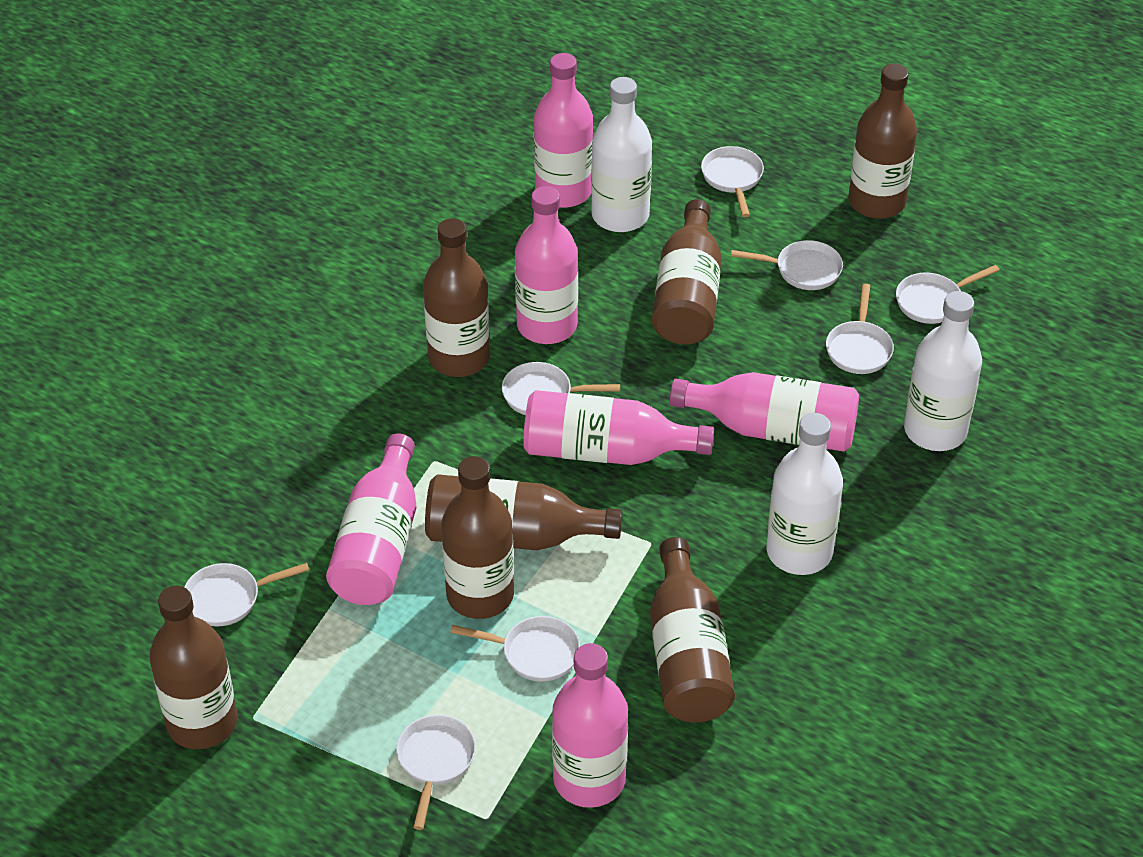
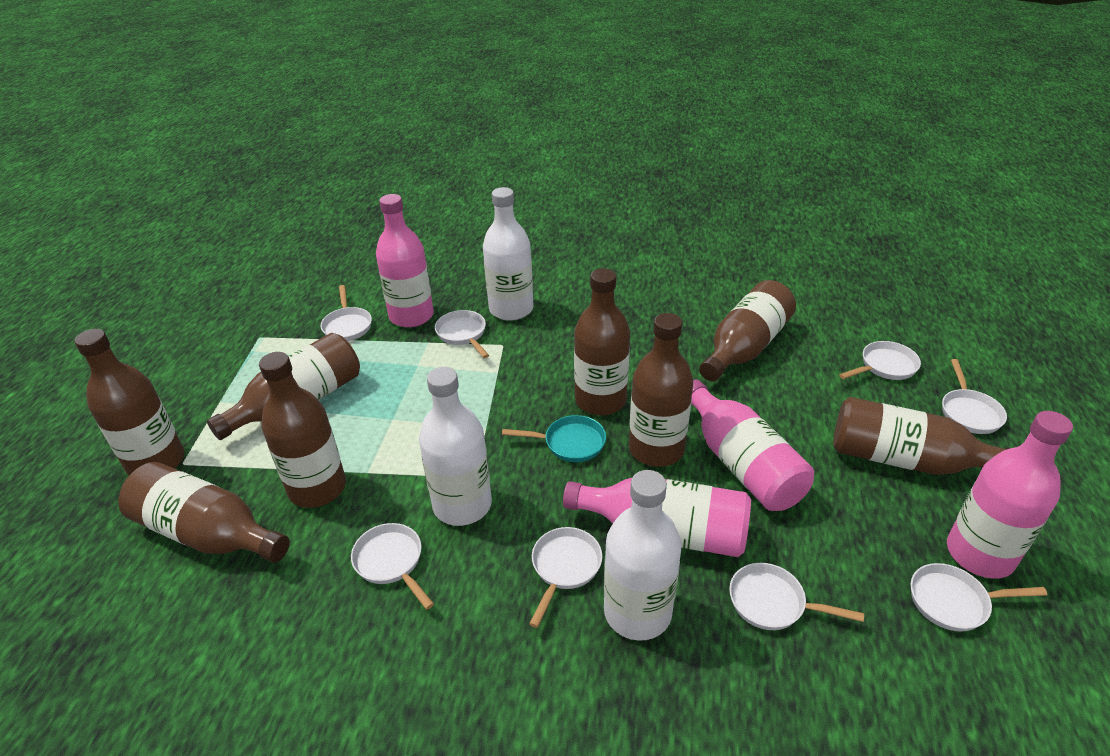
brown bottle: 7 -> 8
pink bottle: 6 -> 4
turquoise pan: 0 -> 1

